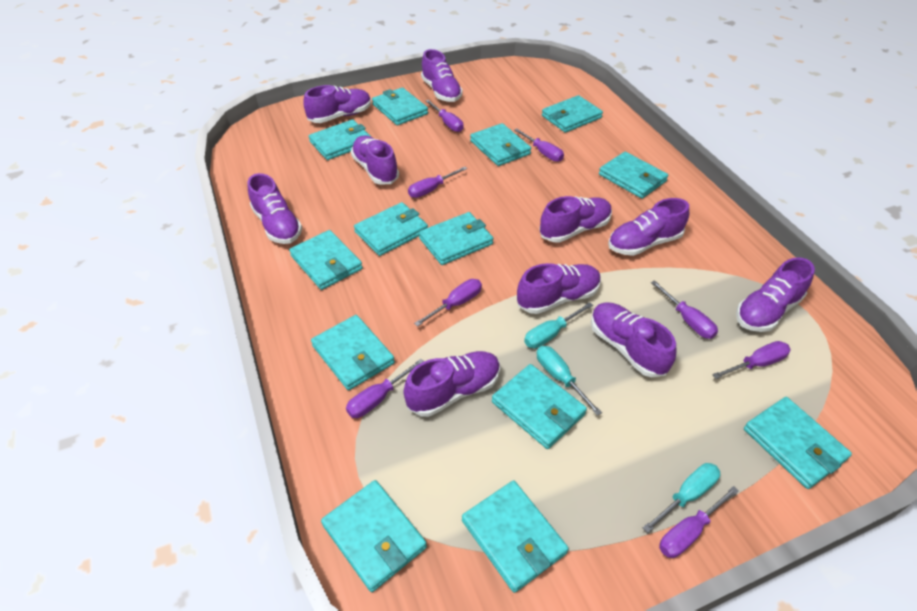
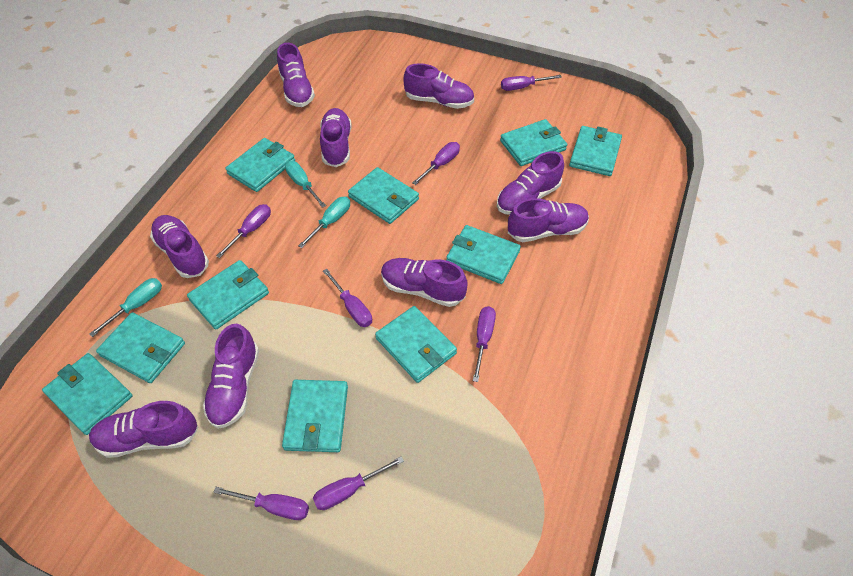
purple screwdriver: 8 -> 7
purple shoe: 10 -> 9
turquoise wallet: 13 -> 10

